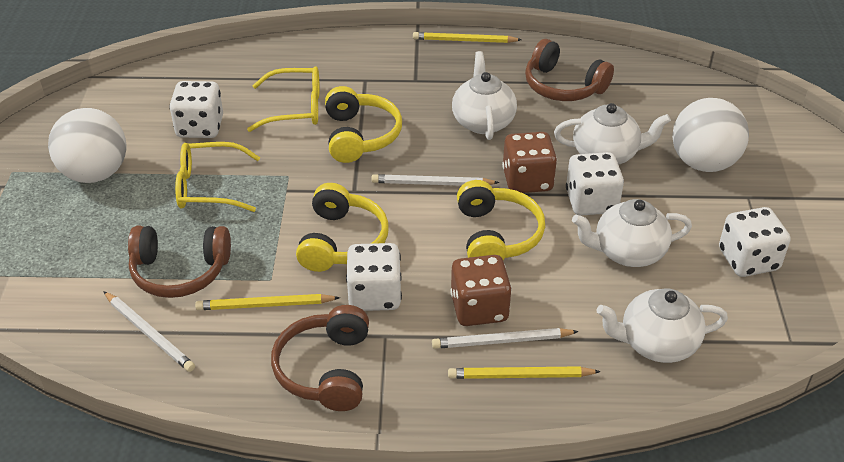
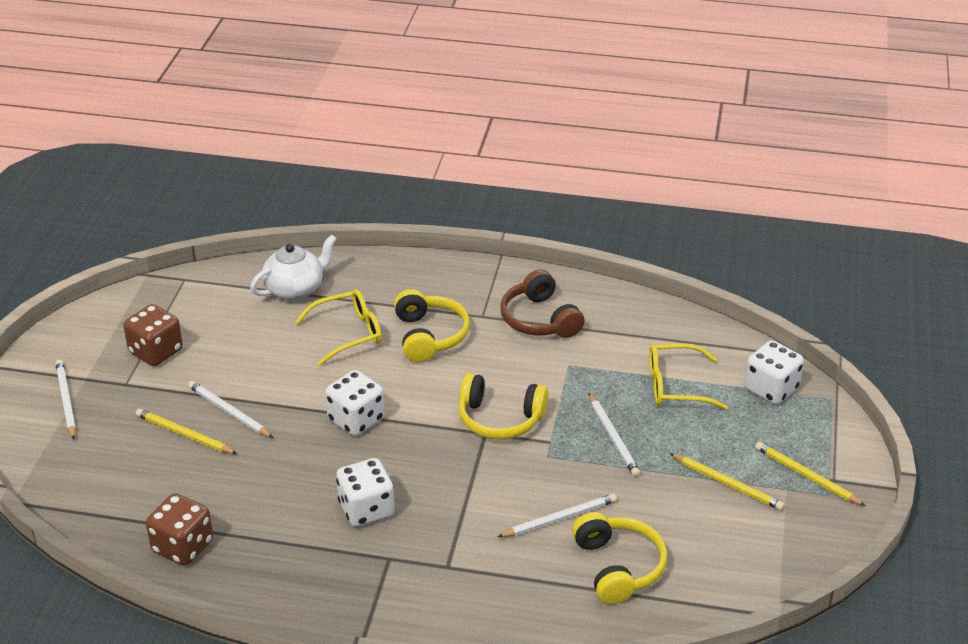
brown headphones: 3 -> 1
white ball: 2 -> 0
white dice: 4 -> 3
white pencil: 3 -> 4
white teapot: 4 -> 1

